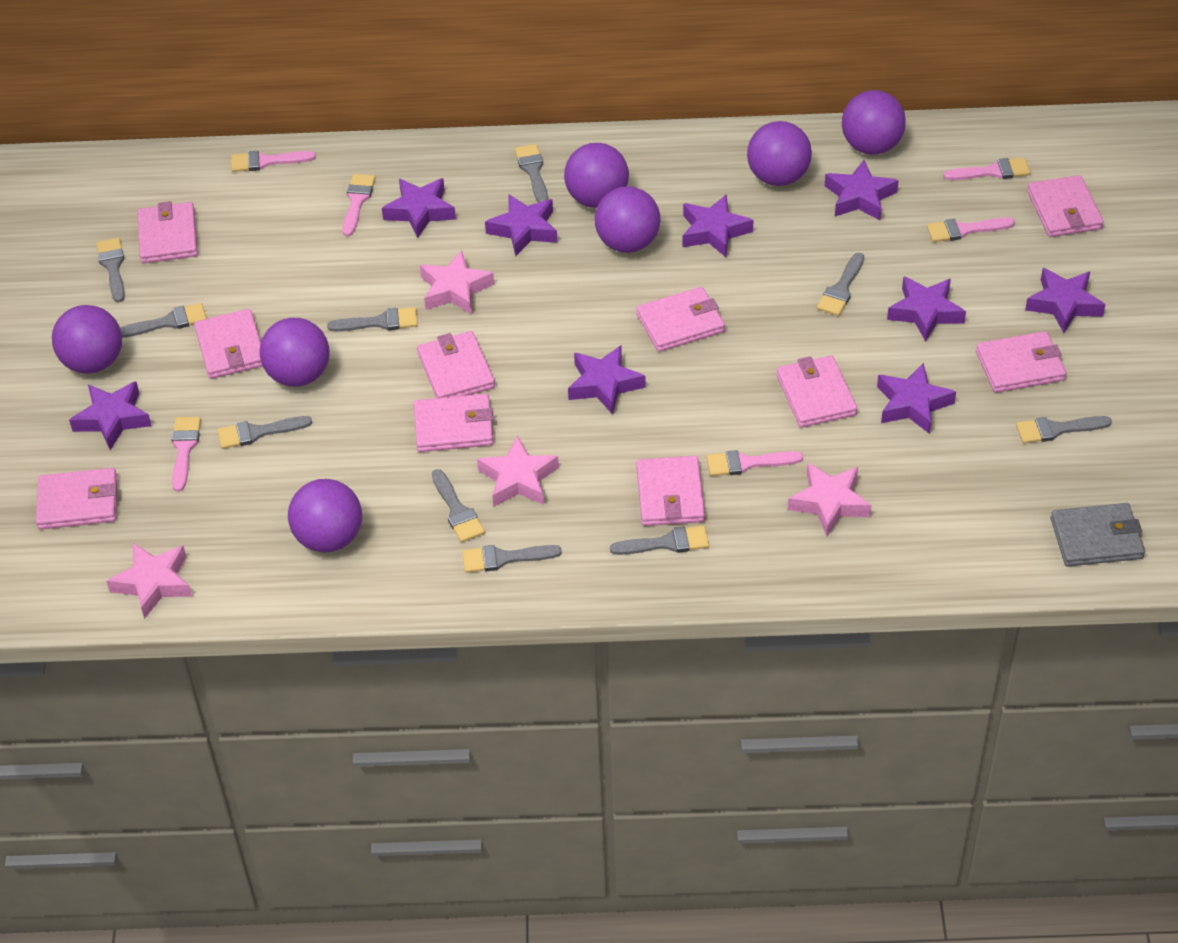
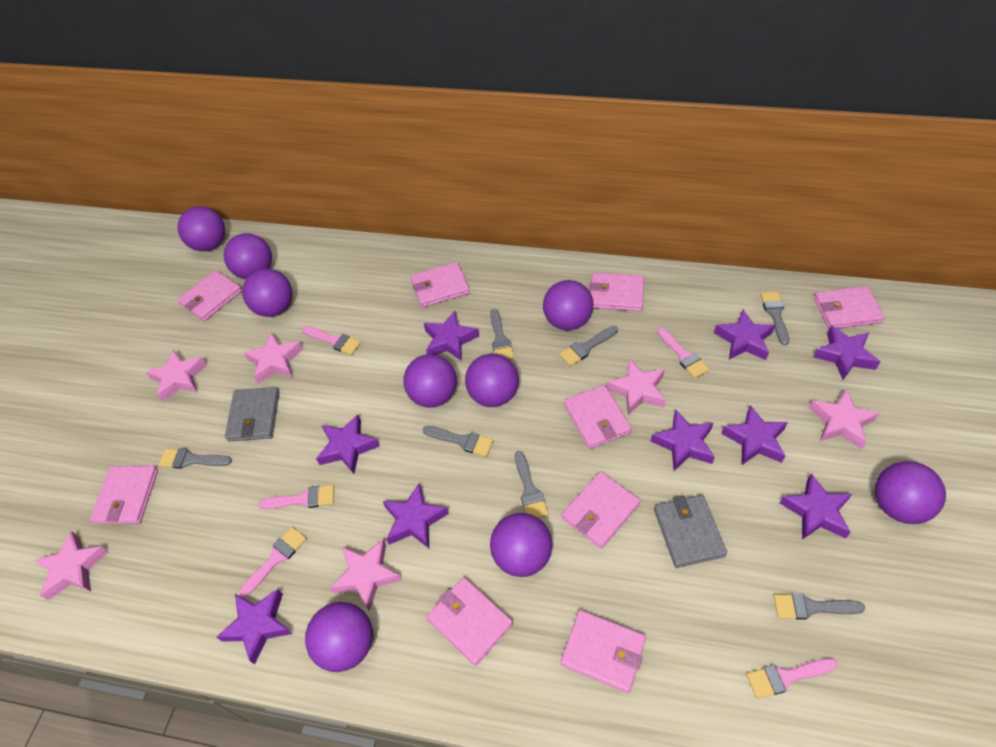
grey brush: 10 -> 7
grey wallet: 1 -> 2
pink brush: 6 -> 5
pink star: 4 -> 6
pink wallet: 10 -> 9
purple ball: 7 -> 9

